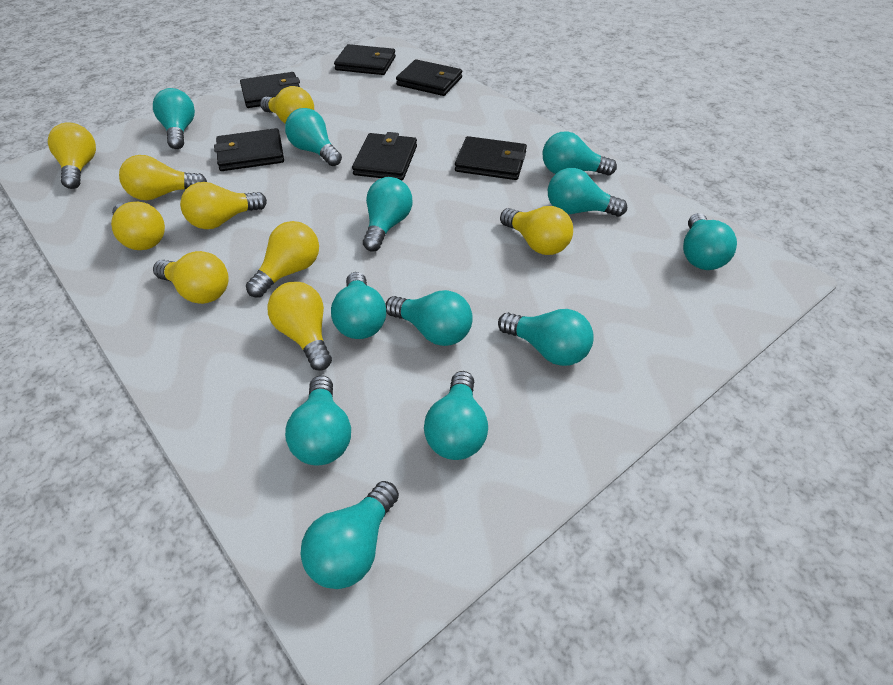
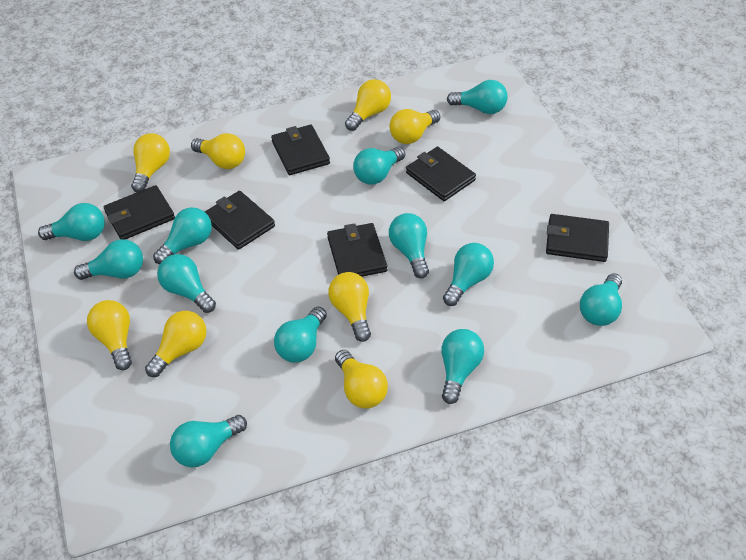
yellow light bulb: 9 -> 8

